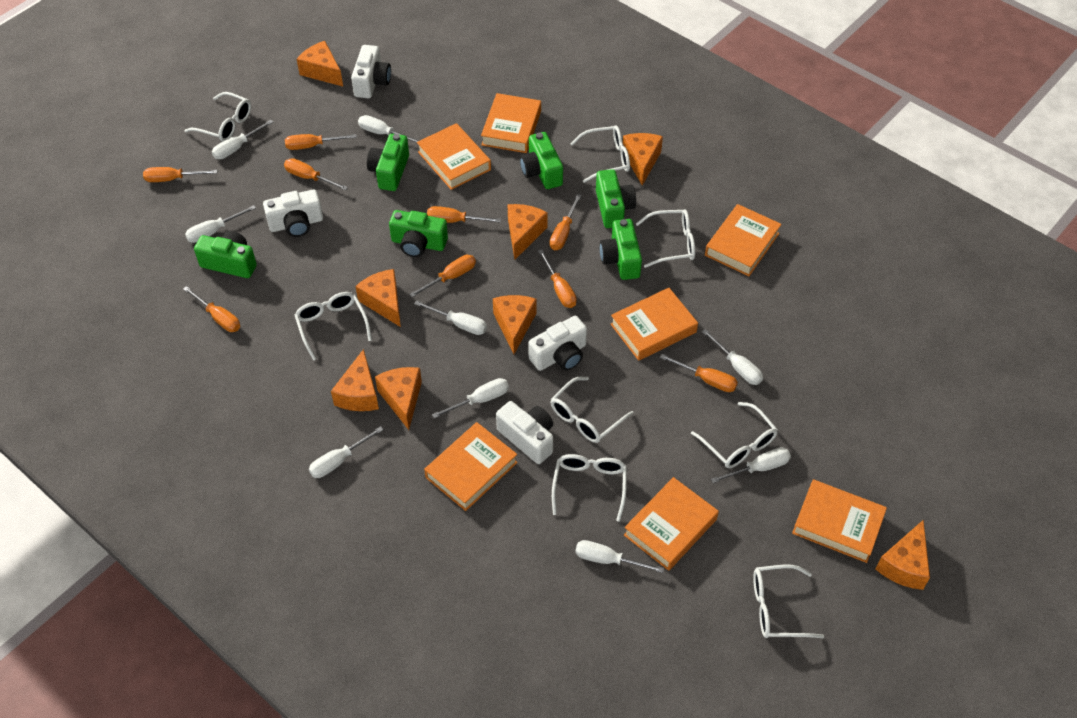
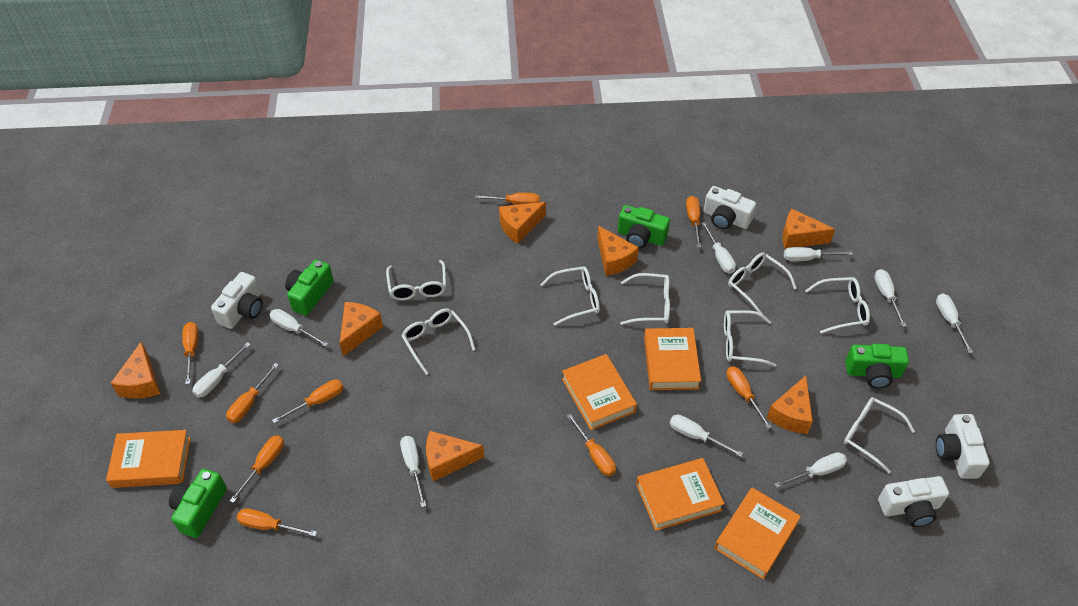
green camera: 6 -> 4
orange book: 7 -> 5
orange cheese: 8 -> 7

